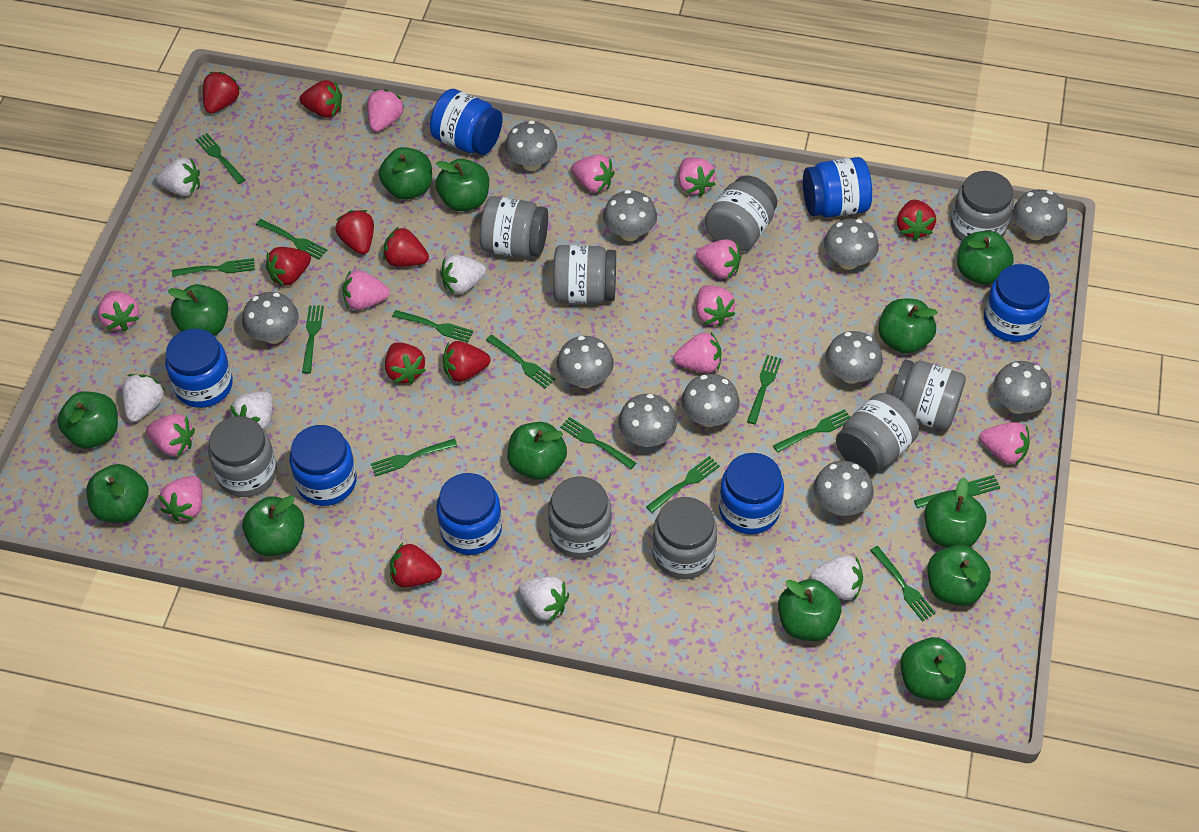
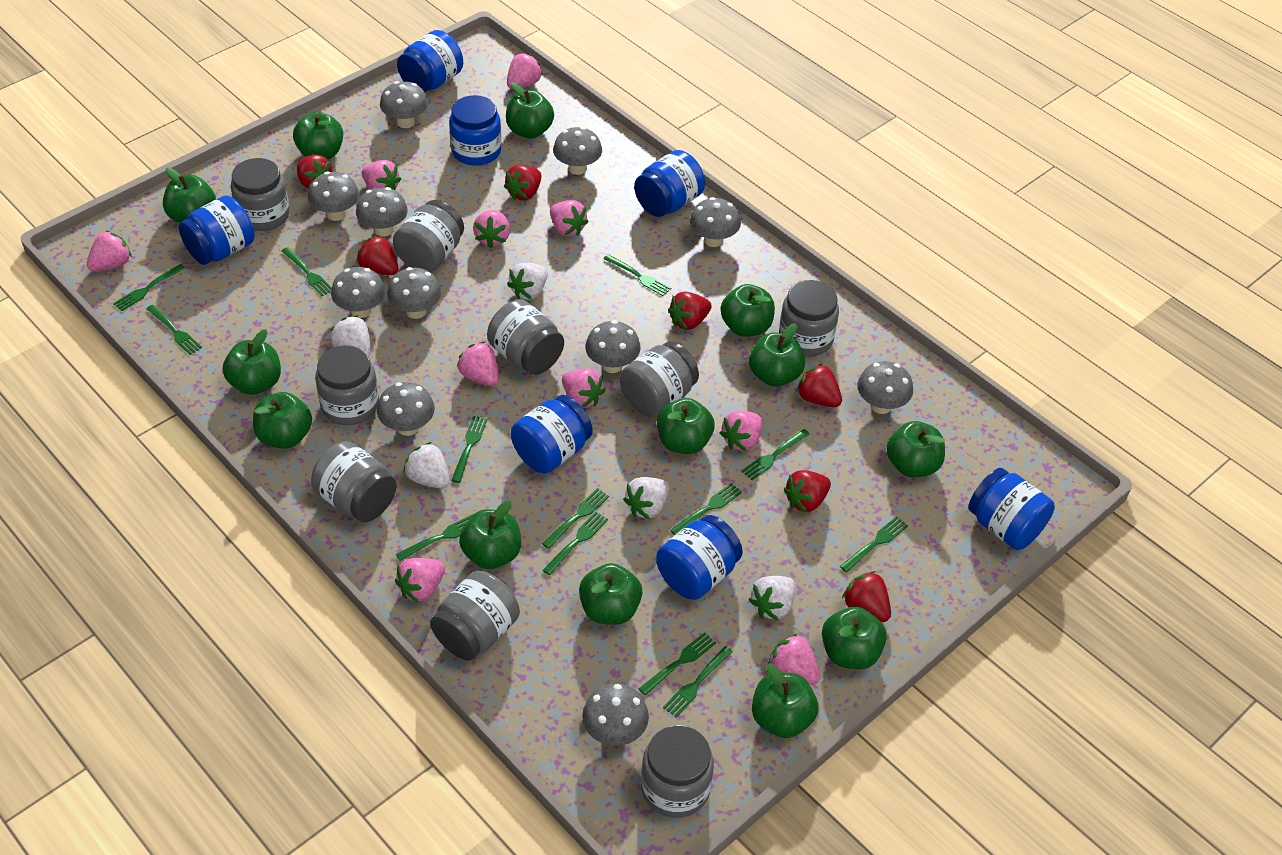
pink strawberry: 11 -> 10
red strawberry: 9 -> 7
white strawberry: 6 -> 5

